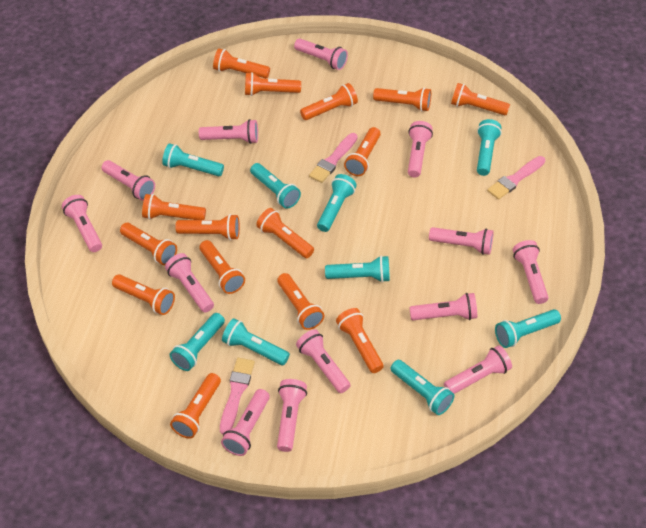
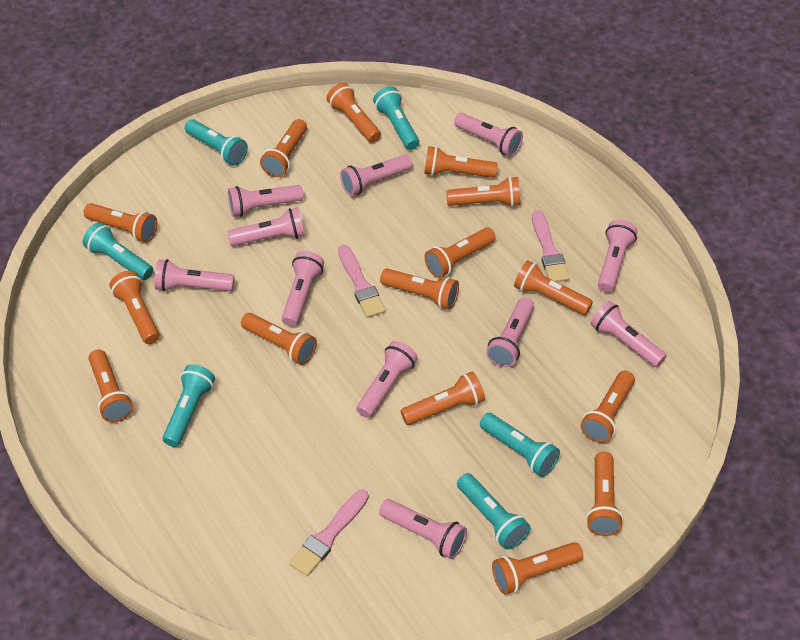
pink flashlight: 13 -> 11
turquoise flashlight: 9 -> 6

